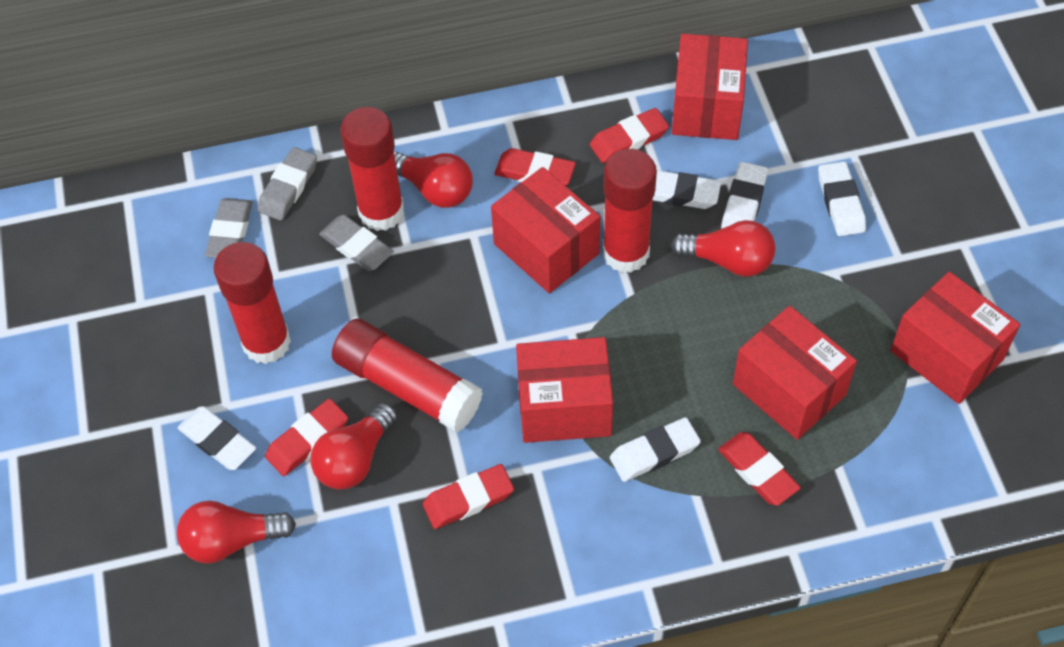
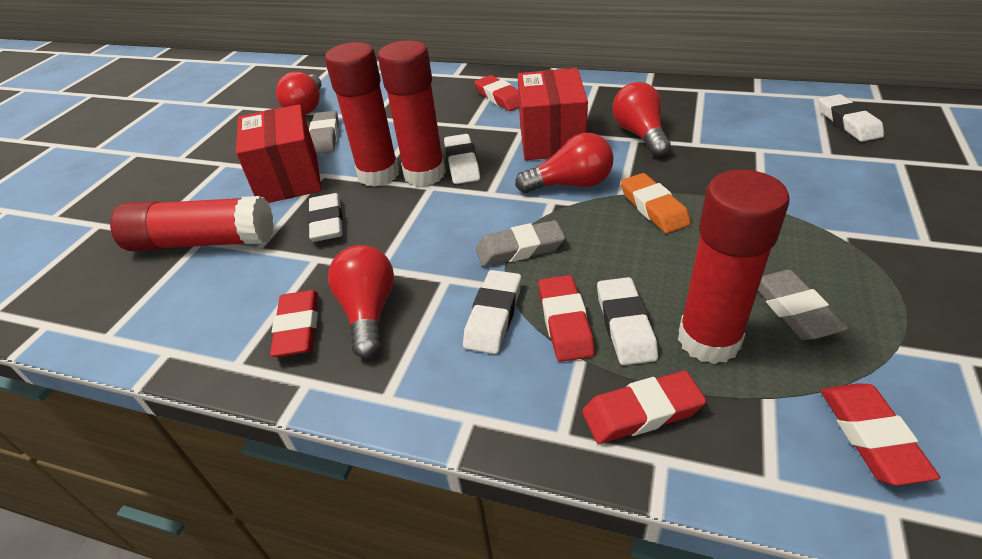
orange eraser: 0 -> 1
red box: 5 -> 2

